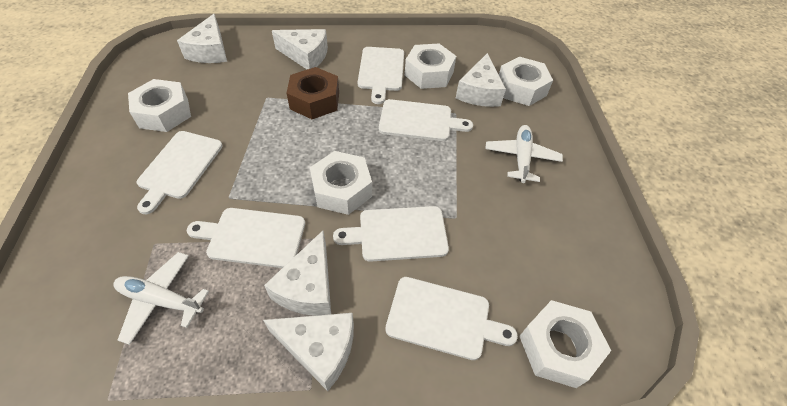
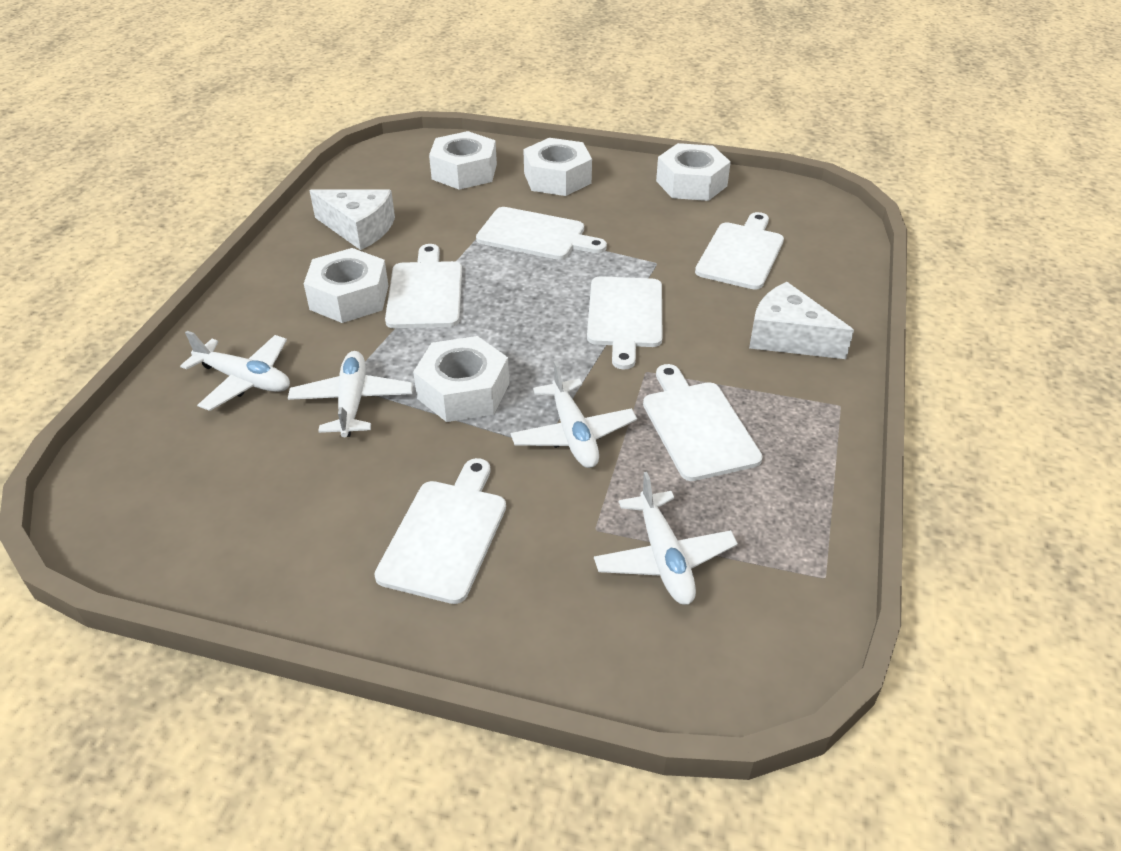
brown nut: 1 -> 0
white cheese: 5 -> 2
white plane: 2 -> 4

